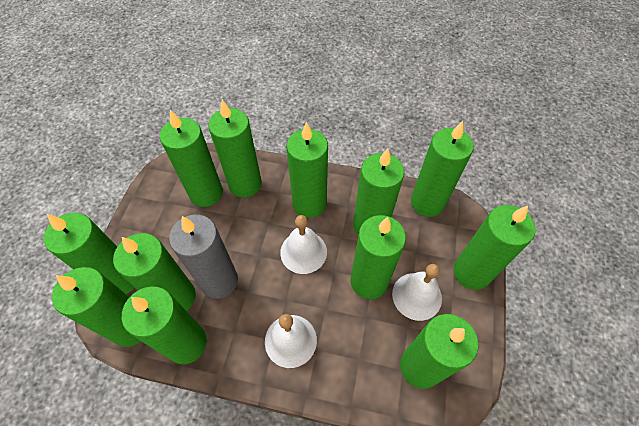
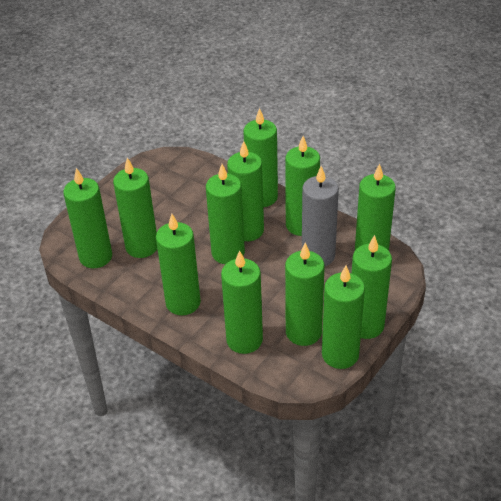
white bell: 3 -> 0

